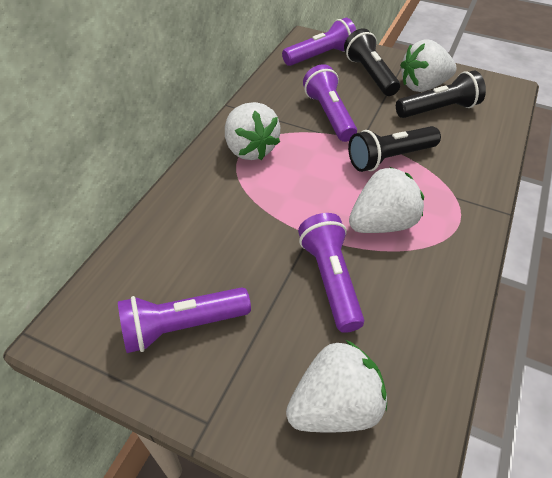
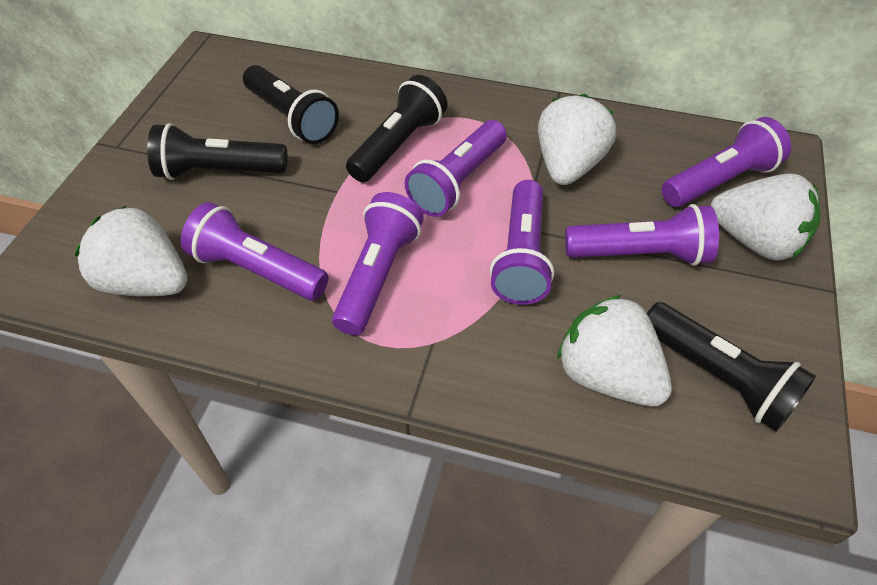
black flashlight: 3 -> 4
purple flashlight: 4 -> 6

